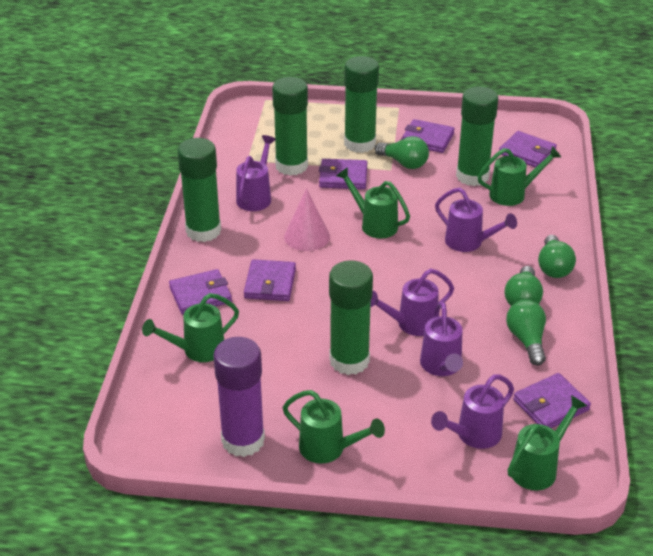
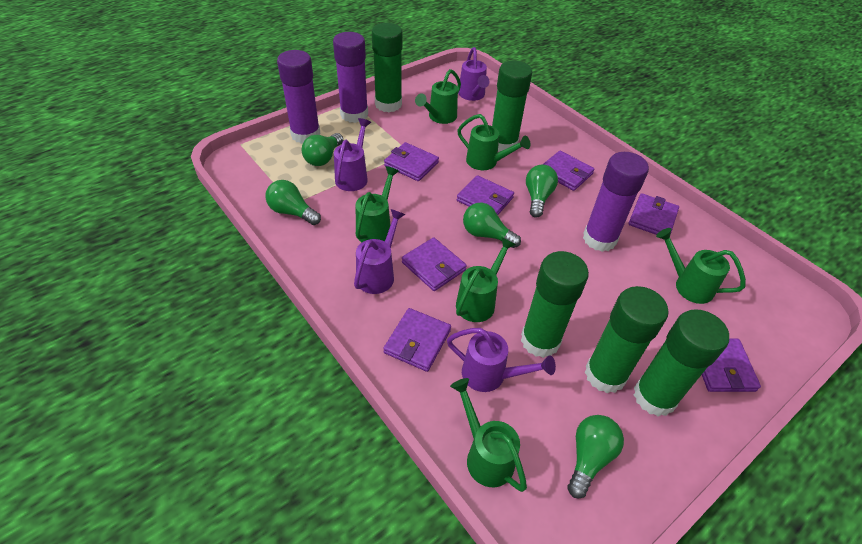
green light bulb: 4 -> 5
green watering can: 5 -> 6
pink cone: 1 -> 0
purple glue stick: 1 -> 3
purple wallet: 6 -> 7
purple watering can: 5 -> 4

